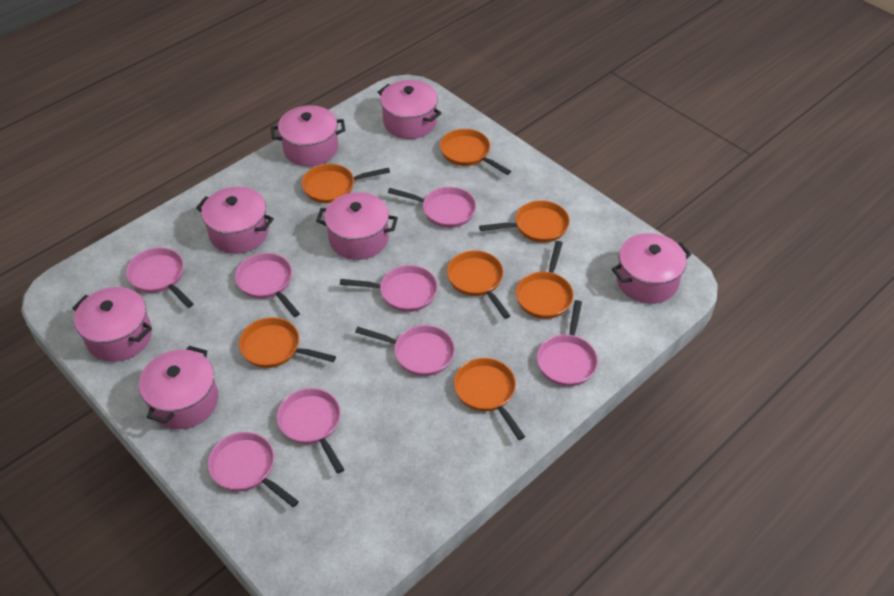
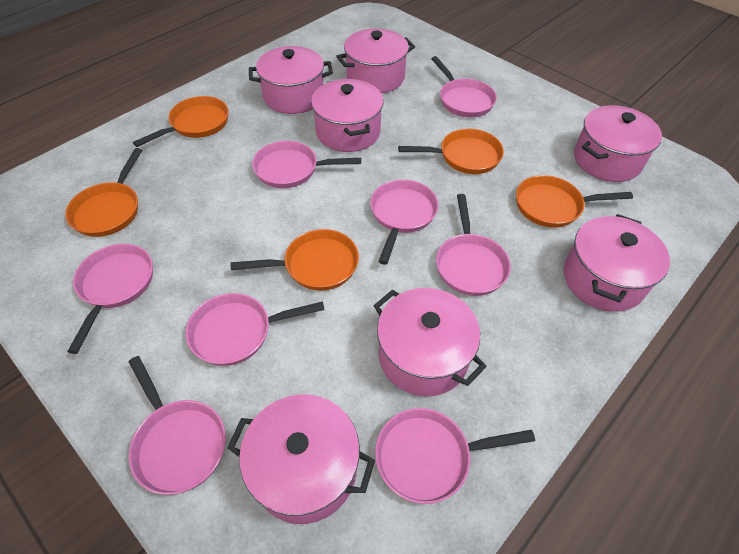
orange pan: 7 -> 5

